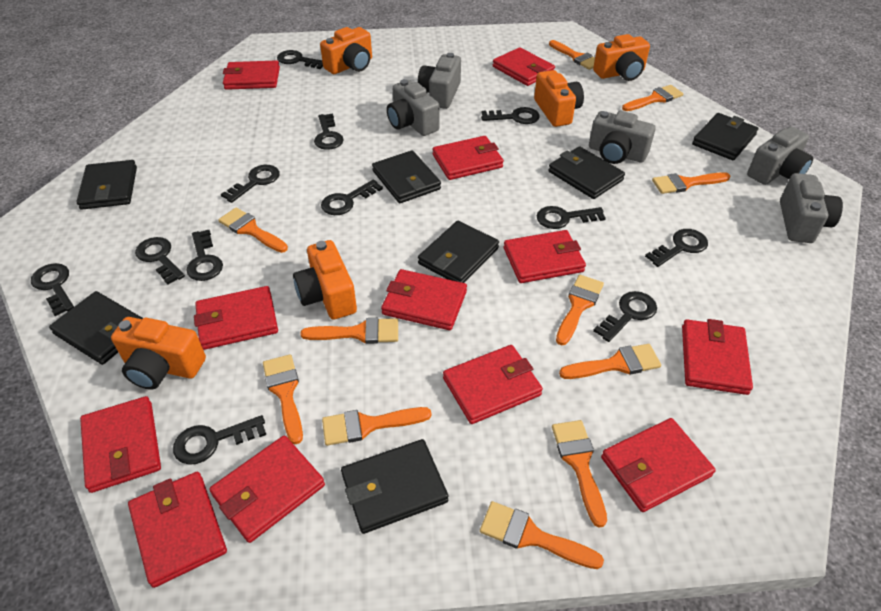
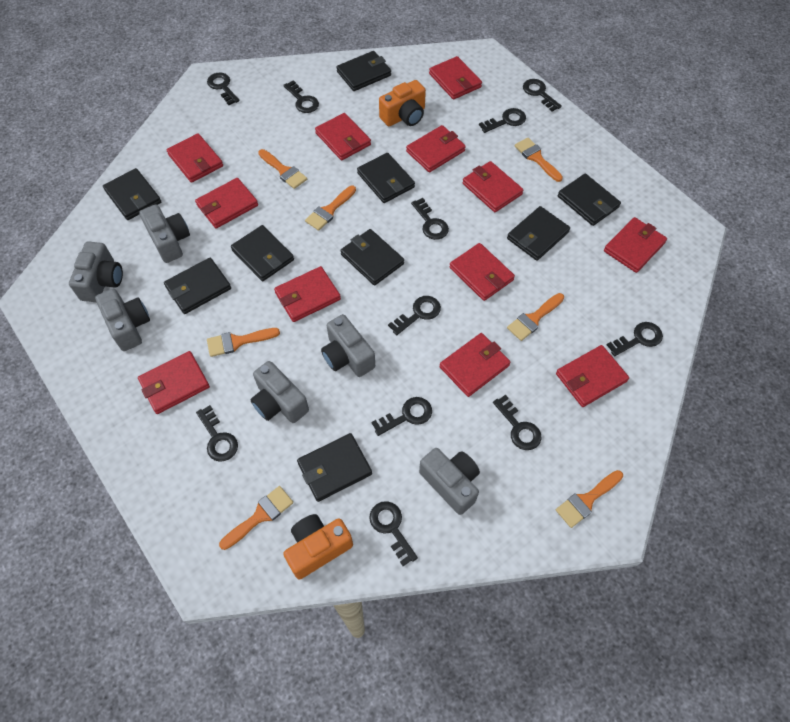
black key: 12 -> 11
black wallet: 7 -> 9
grey camera: 5 -> 6
orange brush: 11 -> 7
orange camera: 5 -> 2

